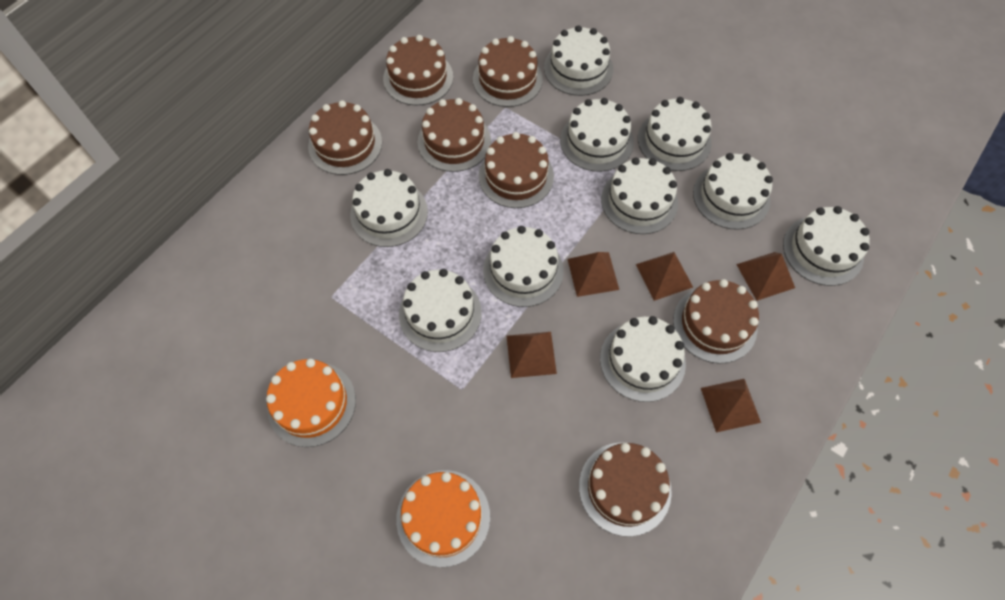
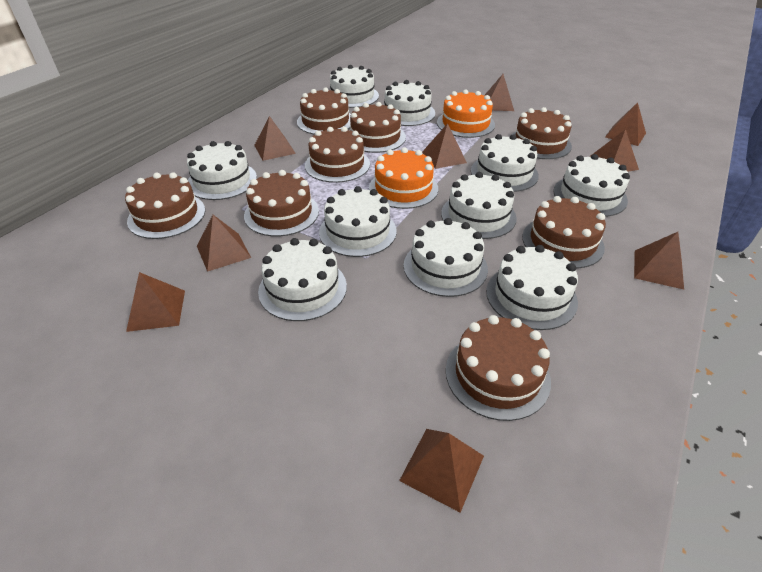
brown cake: 7 -> 8
brown pyramid: 5 -> 9

